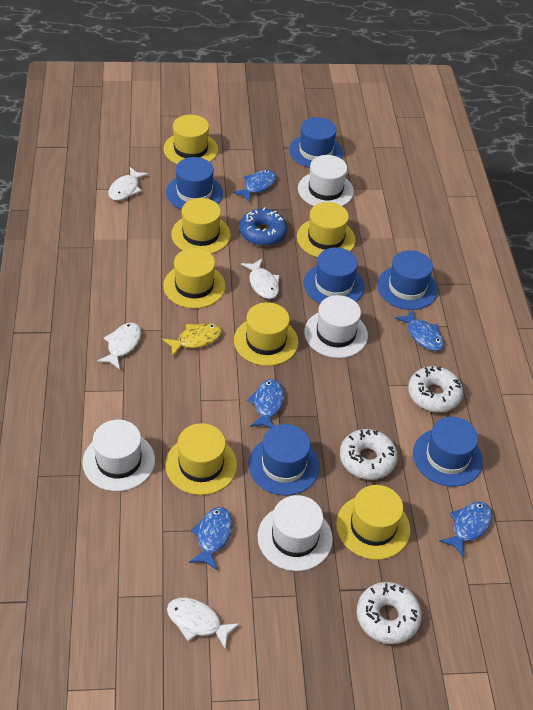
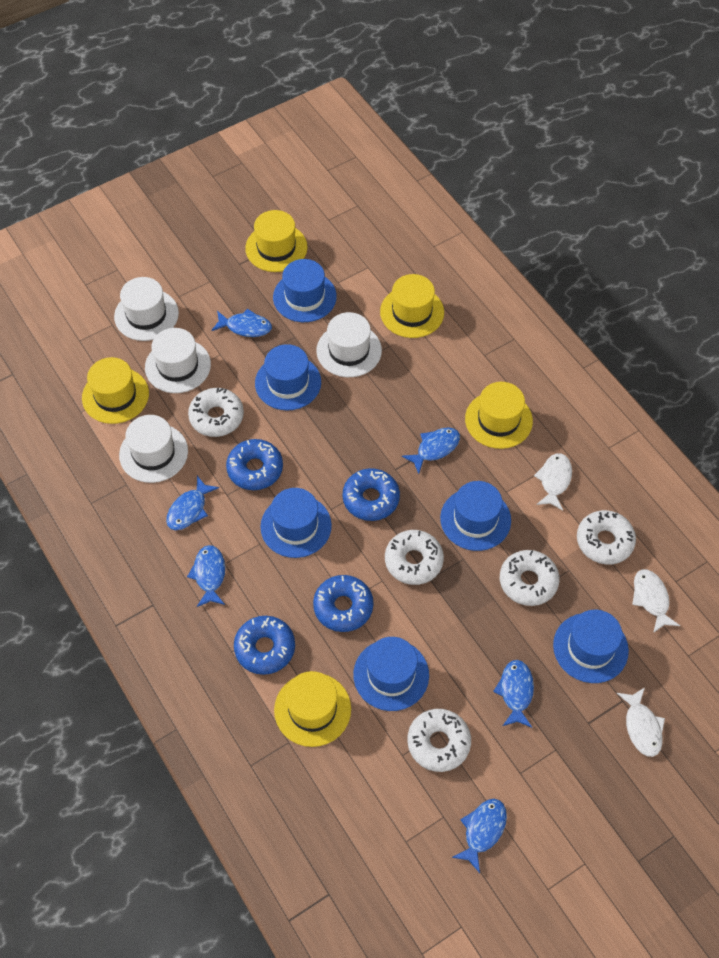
blue donut: 1 -> 4
blue fish: 5 -> 6
white donut: 3 -> 5
white fish: 4 -> 3
yellow fish: 1 -> 0
yellow hat: 7 -> 5

